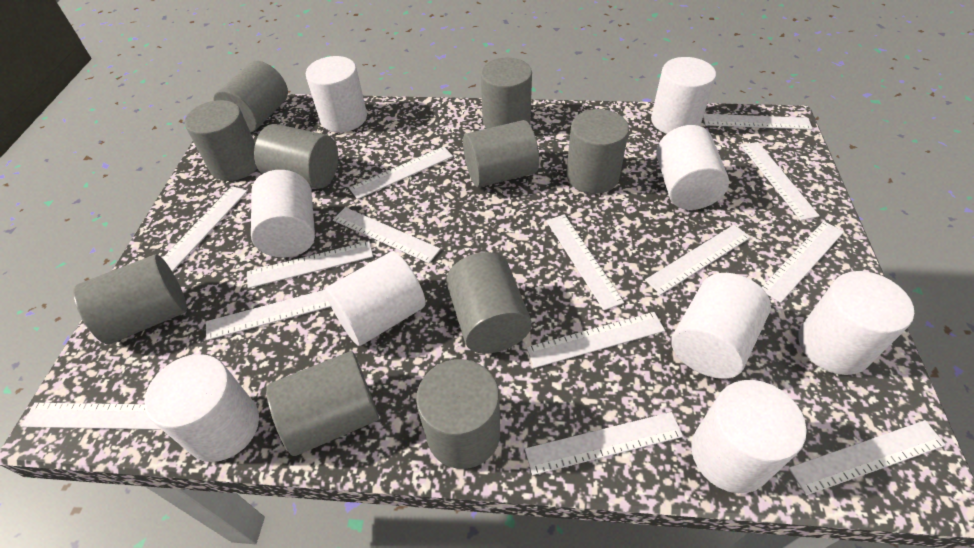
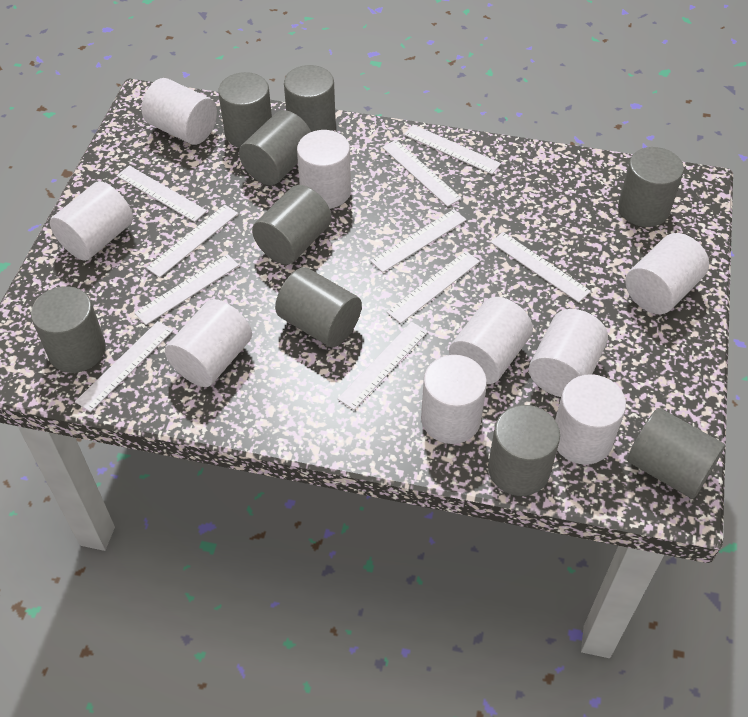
grey cylinder: 10 -> 9
white ruler: 14 -> 10

